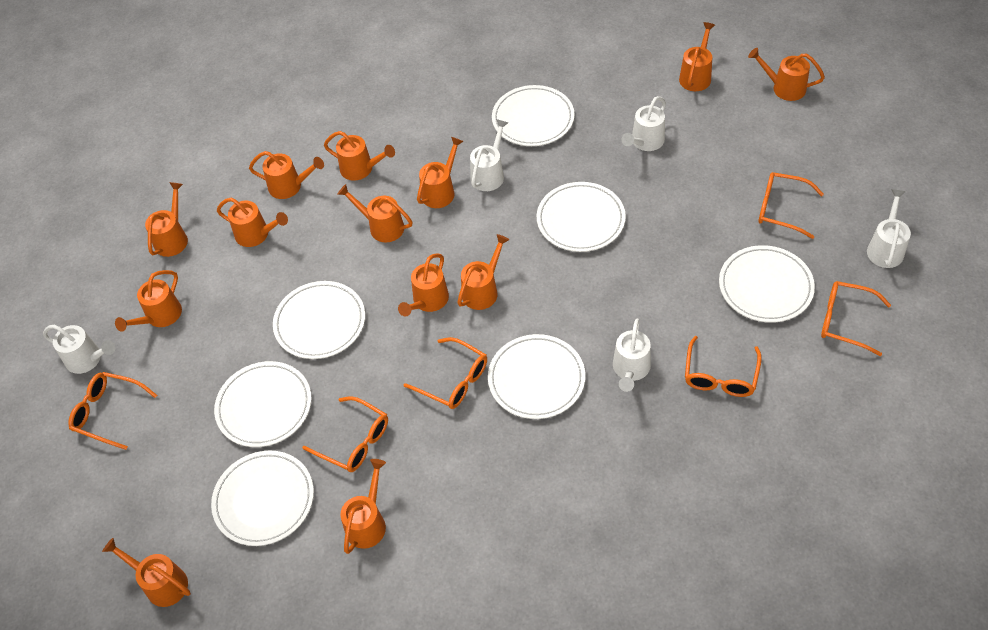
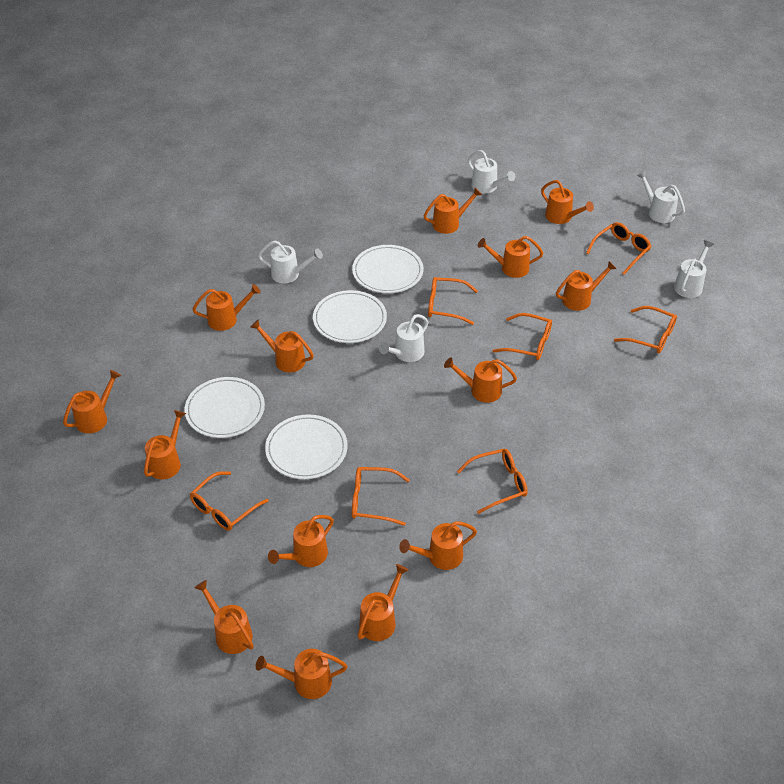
orange glasses: 6 -> 7
orange watering can: 13 -> 14
white plate: 7 -> 4

